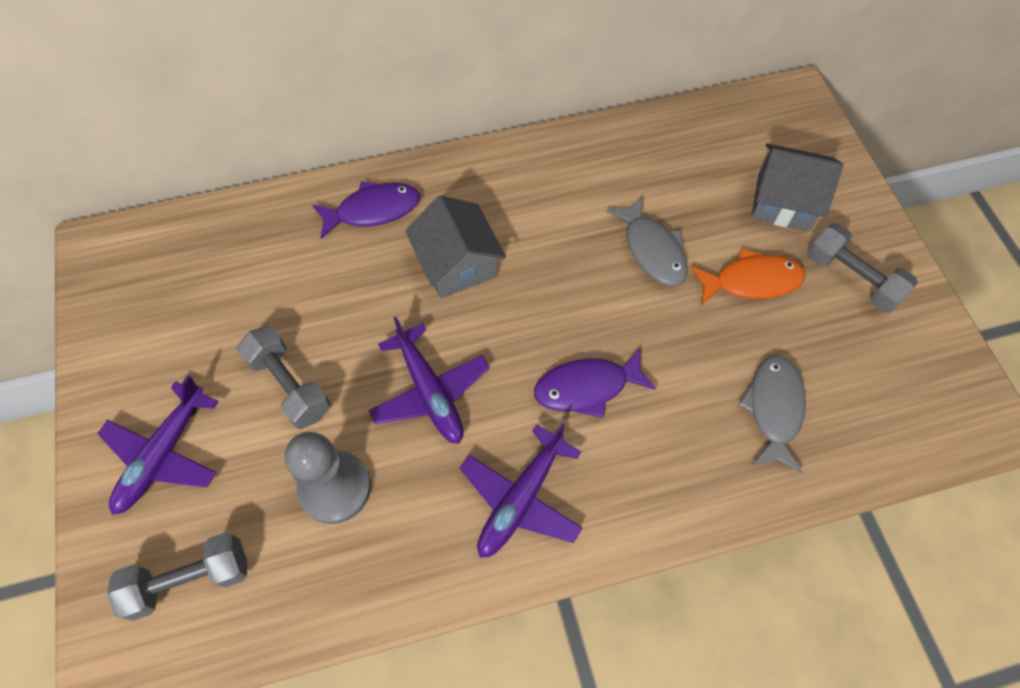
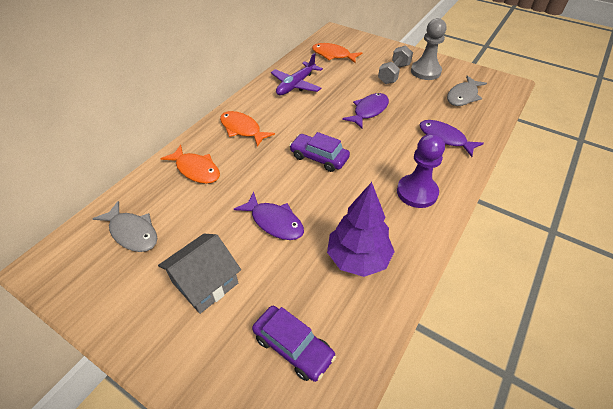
grey dumbbell: 3 -> 1
grey house: 2 -> 1
orange fish: 1 -> 3
purple car: 0 -> 2
purple fish: 2 -> 3
purple pawn: 0 -> 1
purple plane: 3 -> 1
purple tree: 0 -> 1

